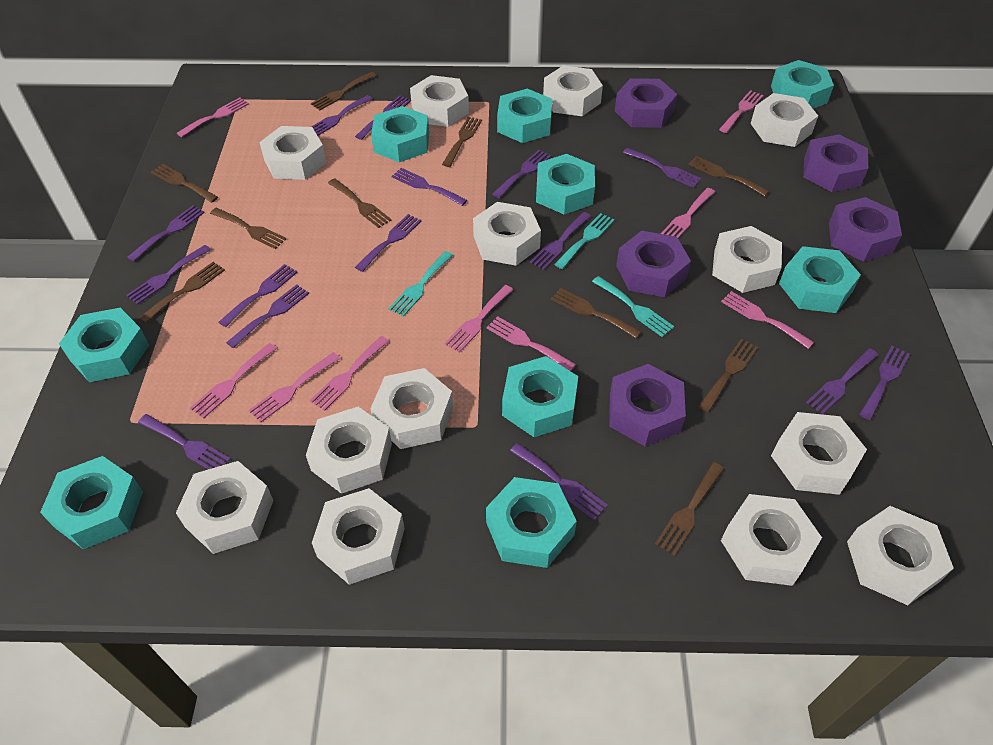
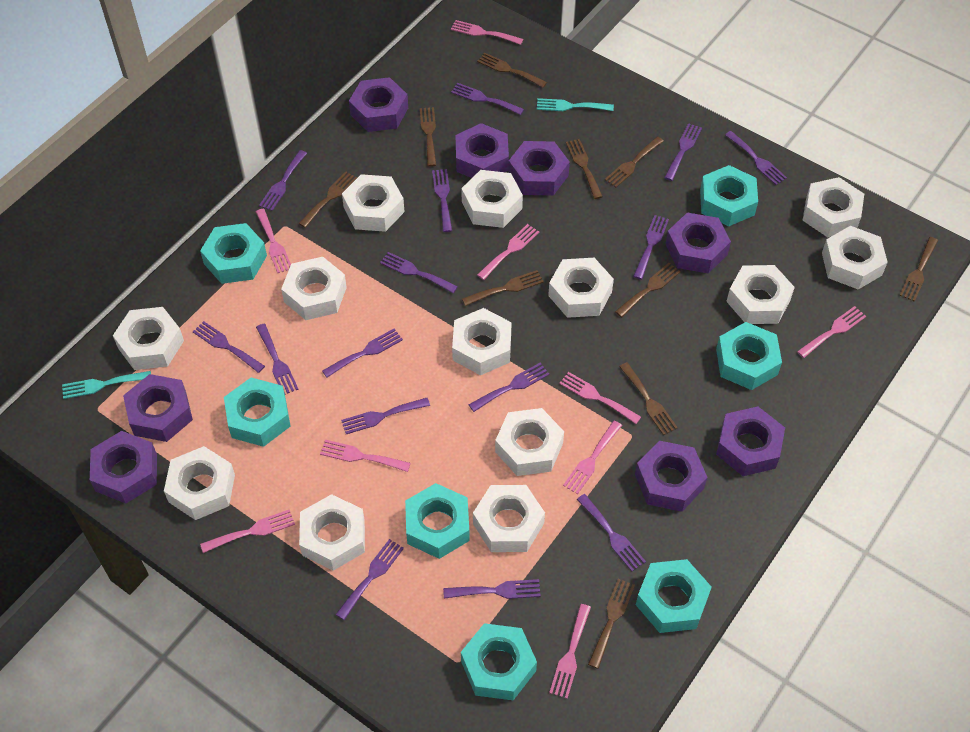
purple nut: 5 -> 8
turquoise fork: 3 -> 2
turquoise nut: 9 -> 7

